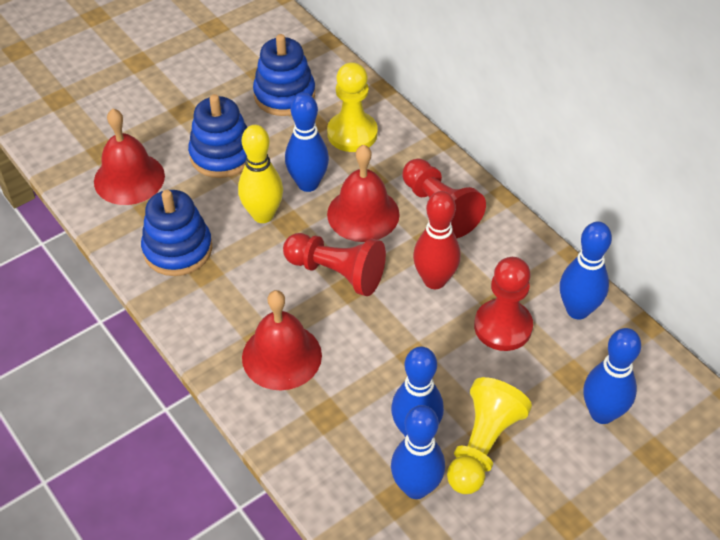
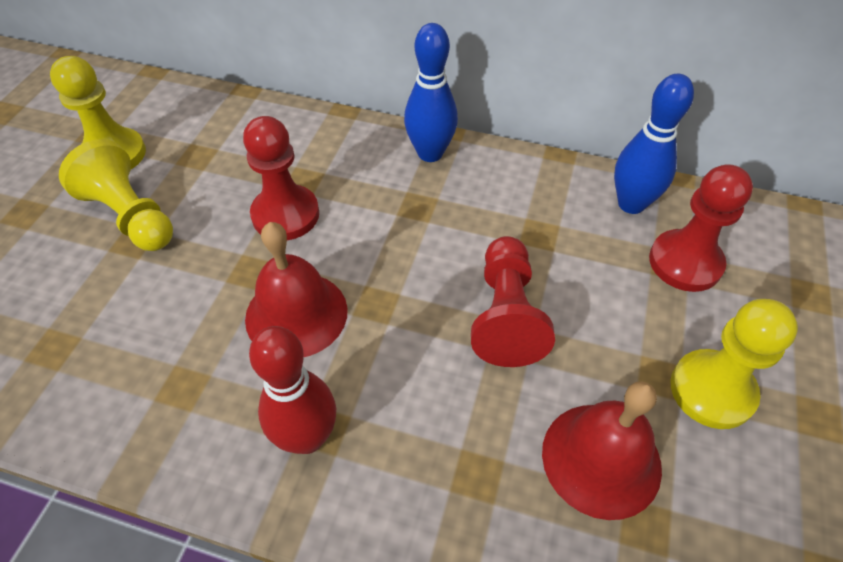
blue bowling pin: 5 -> 2
blue stacking toy: 3 -> 0
red bell: 3 -> 2
yellow bowling pin: 1 -> 0
yellow pawn: 2 -> 3

